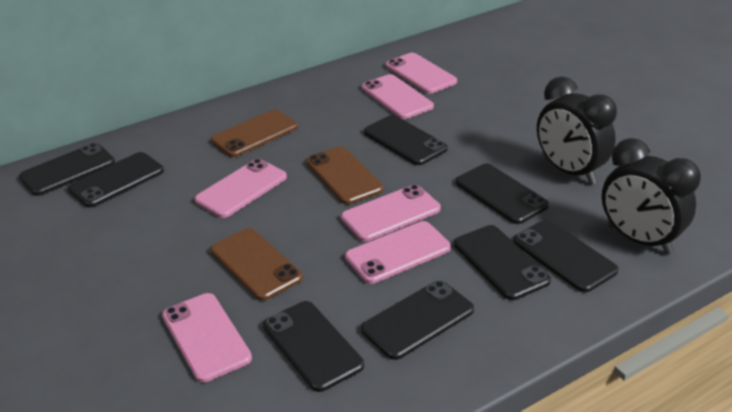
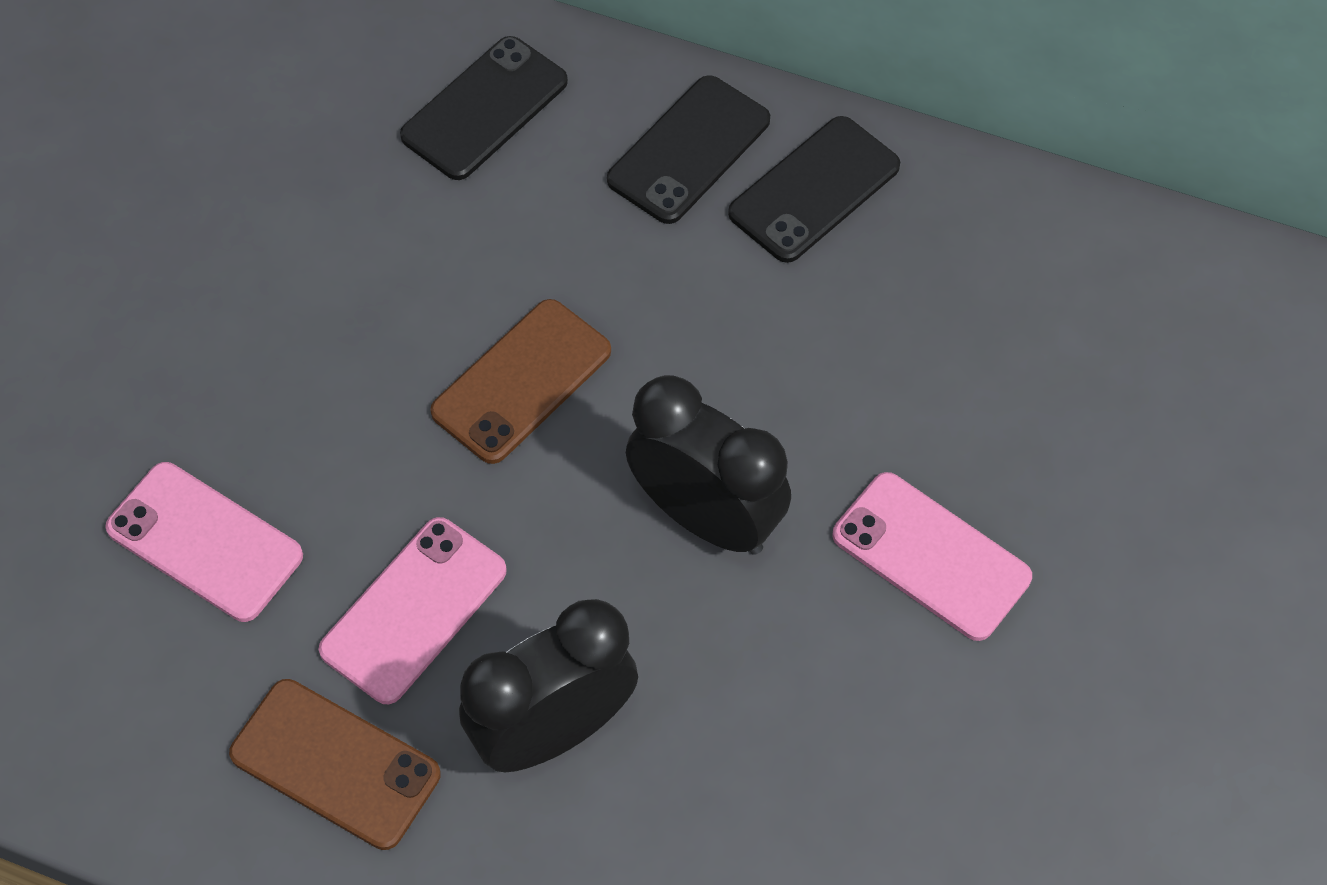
black phone: 8 -> 3
brown phone: 3 -> 2
pink phone: 6 -> 3

